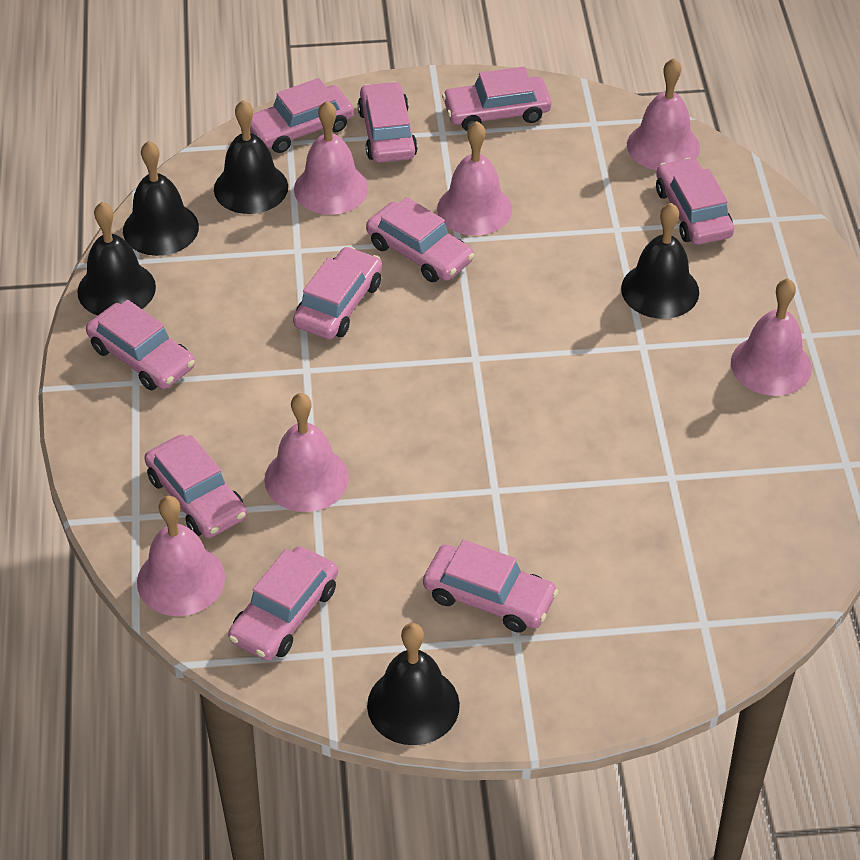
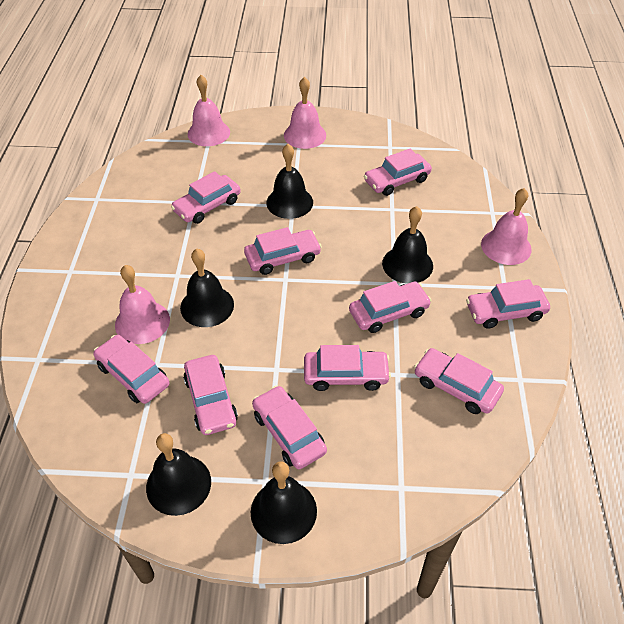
pink bell: 6 -> 4

